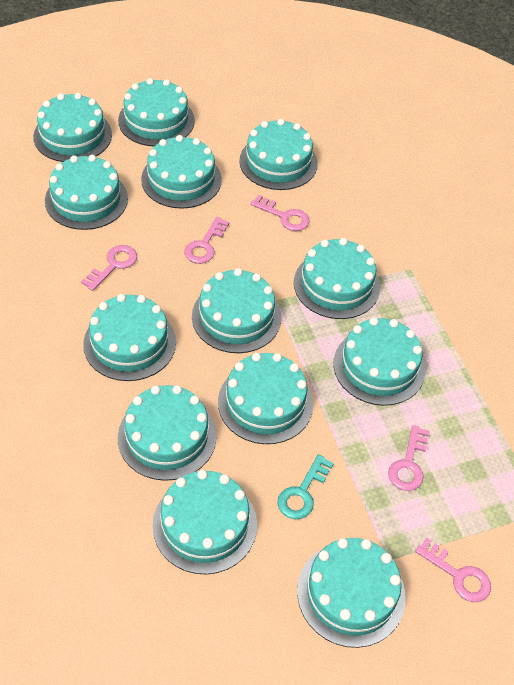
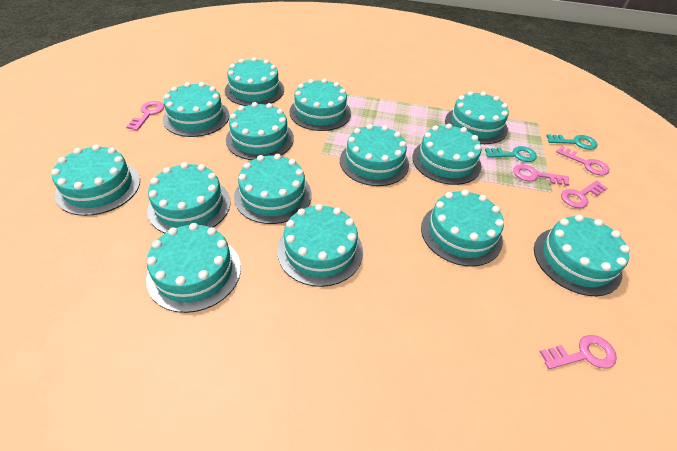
turquoise cake: 13 -> 14
turquoise key: 1 -> 2

